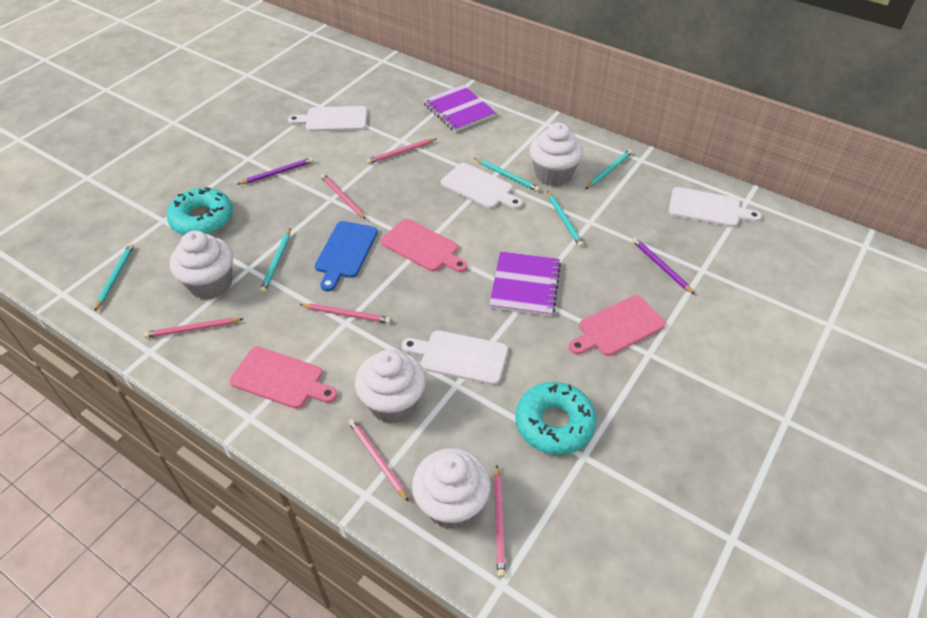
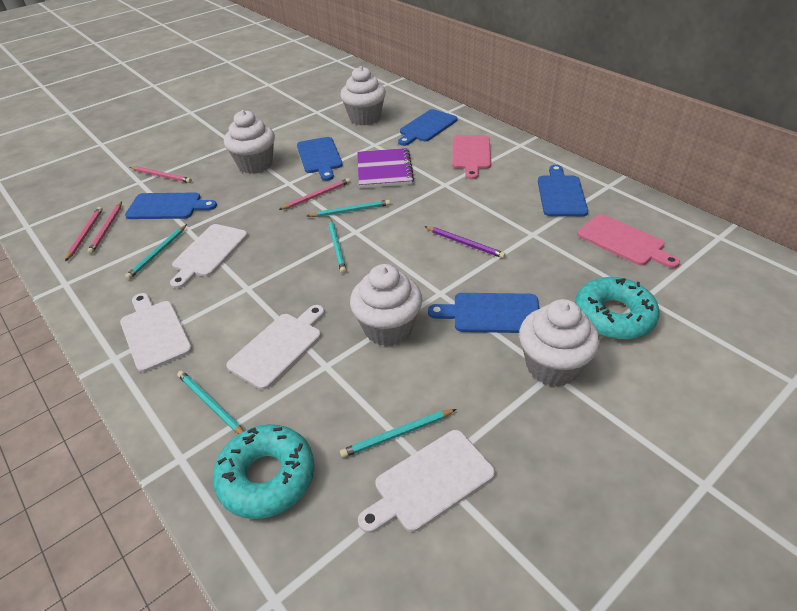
blue cutting board: 1 -> 5
pink cutting board: 3 -> 2
pink pencil: 6 -> 4
purple notebook: 2 -> 1
purple pencil: 2 -> 1

